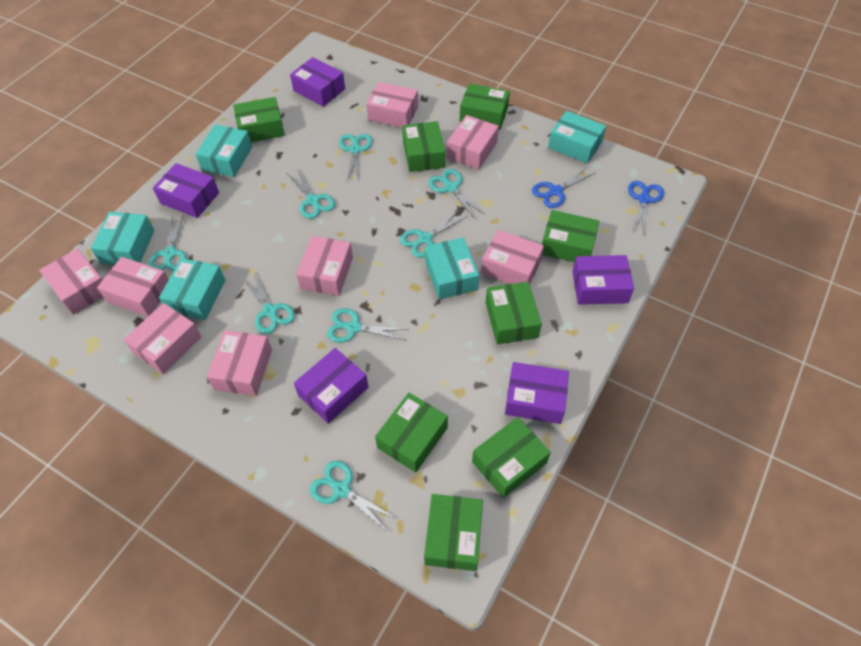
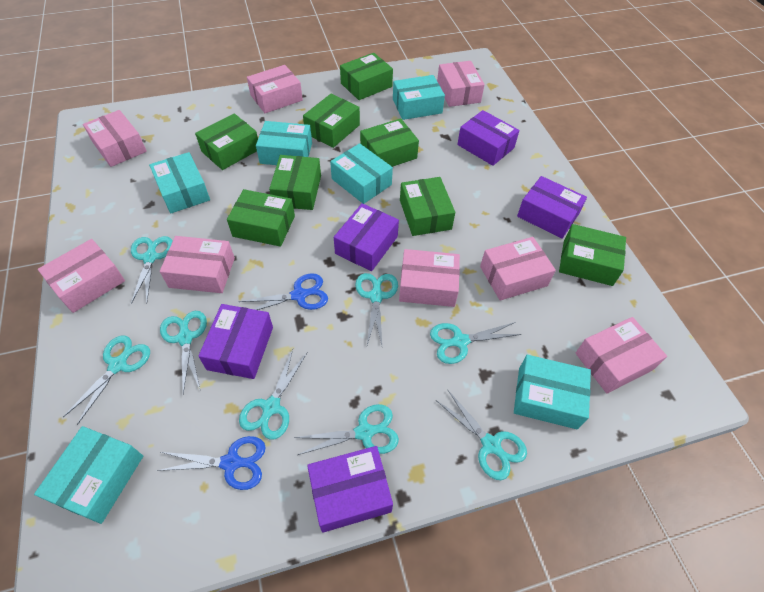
turquoise box: 5 -> 6

